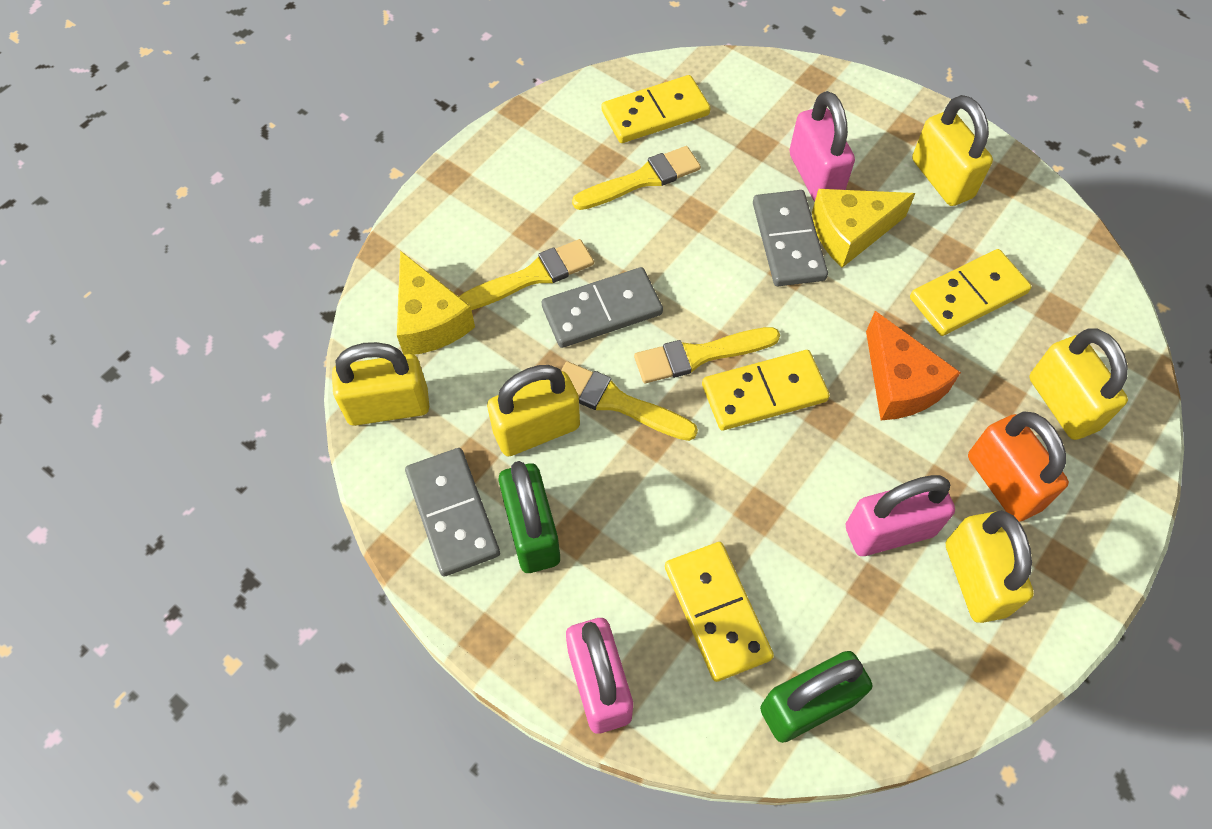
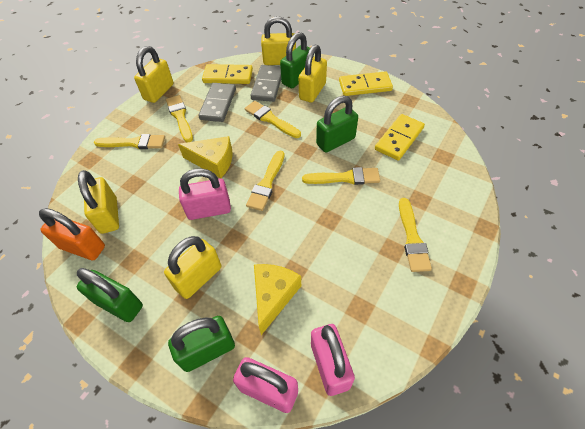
green padlock: 2 -> 4
grey domino: 3 -> 2
orange cheese: 1 -> 0
yellow brush: 4 -> 6
yellow domino: 4 -> 3

